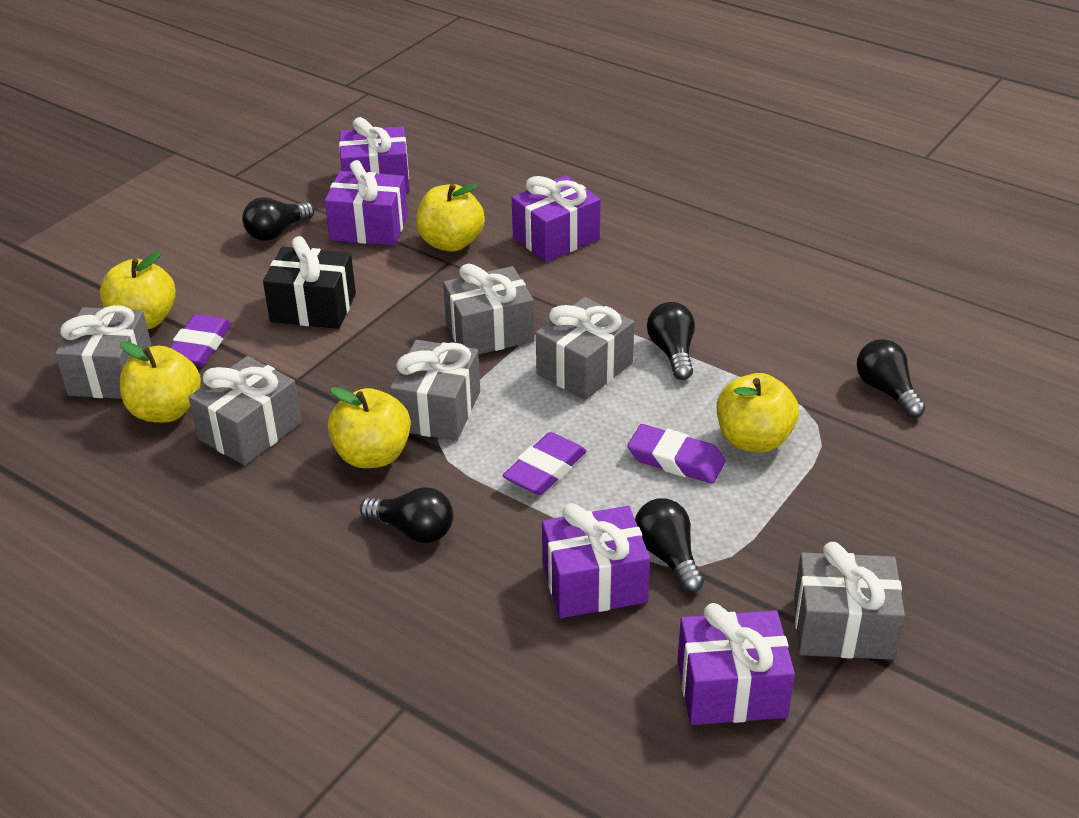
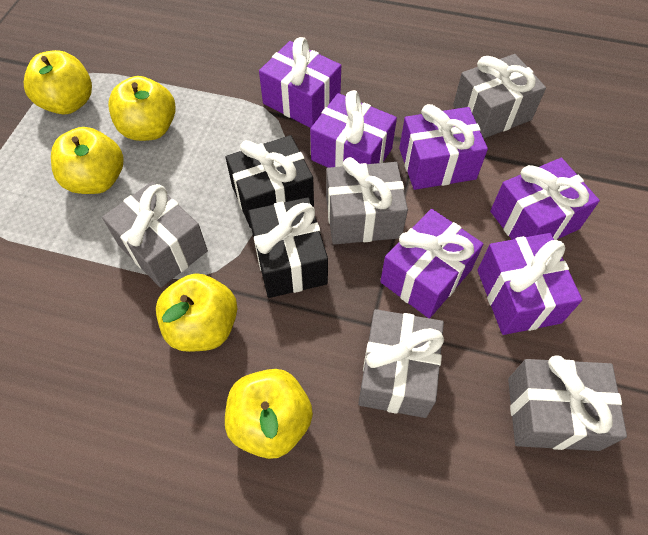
black gift: 1 -> 2
black light bulb: 5 -> 0
grey gift: 6 -> 5
purple eraser: 3 -> 0
purple gift: 5 -> 6

